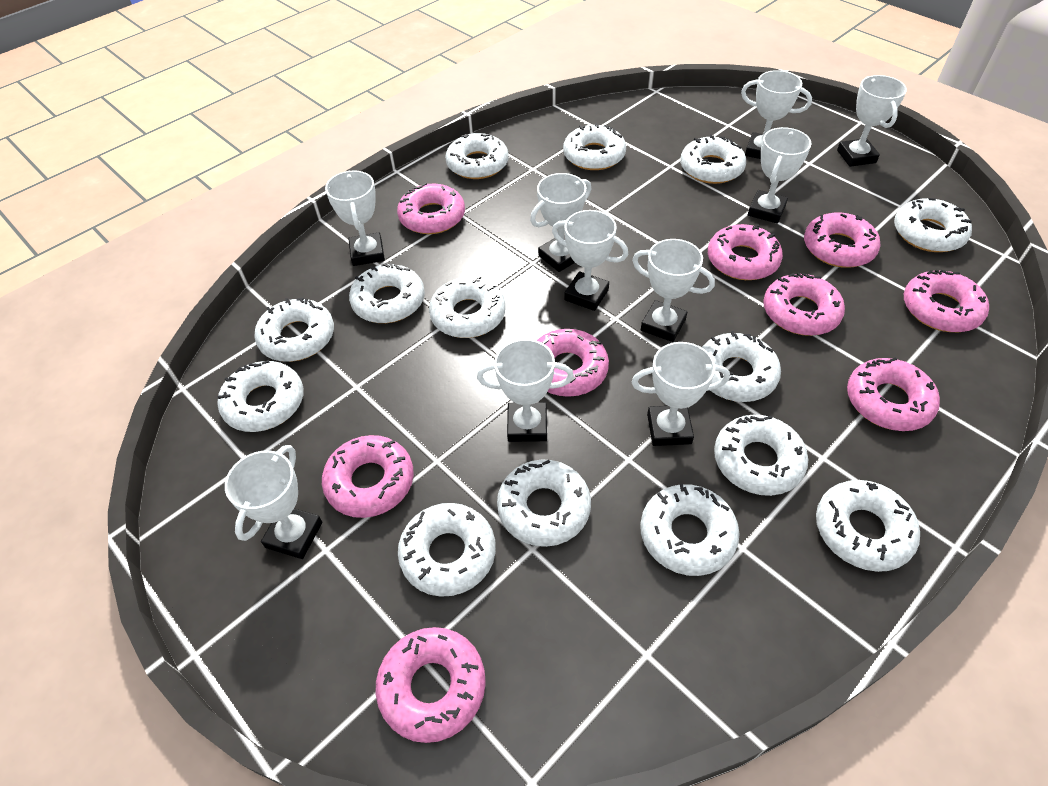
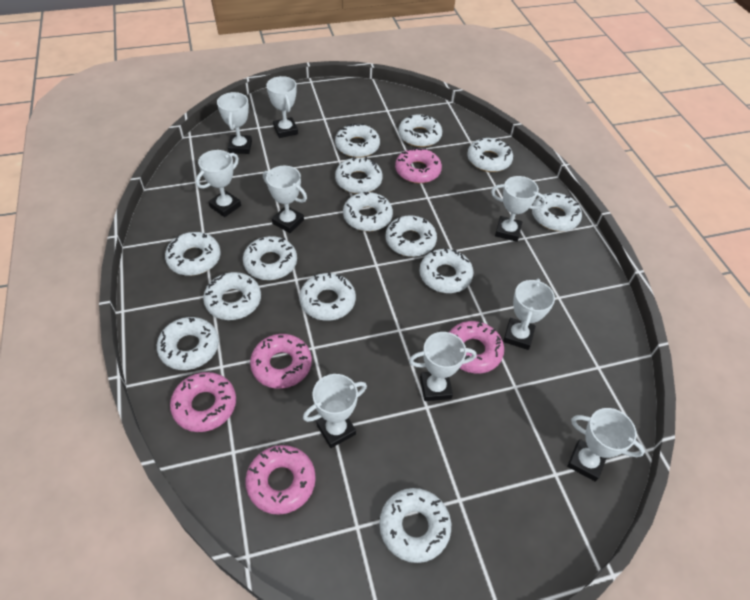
pink donut: 9 -> 5
white trophy: 10 -> 9

